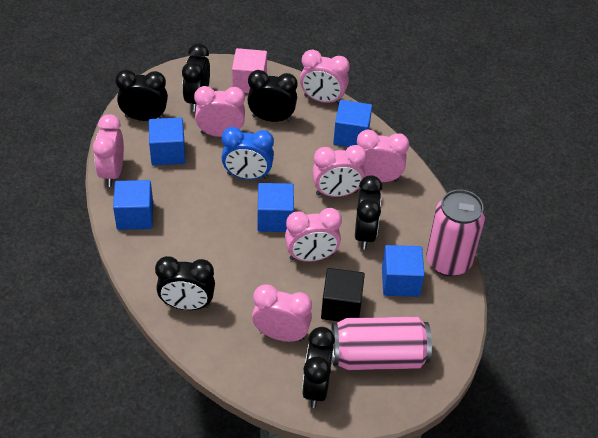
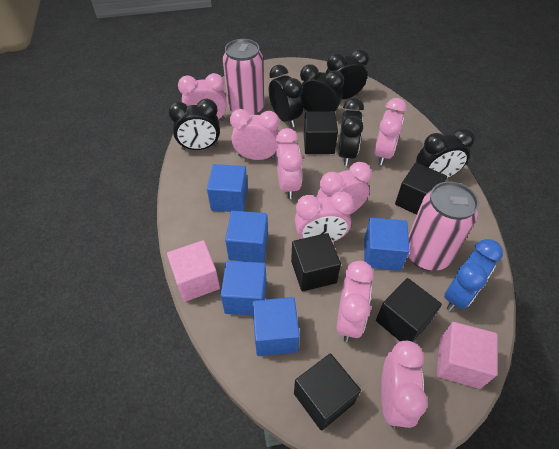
black cube: 1 -> 5
pink clock: 7 -> 8
pink cube: 1 -> 2

